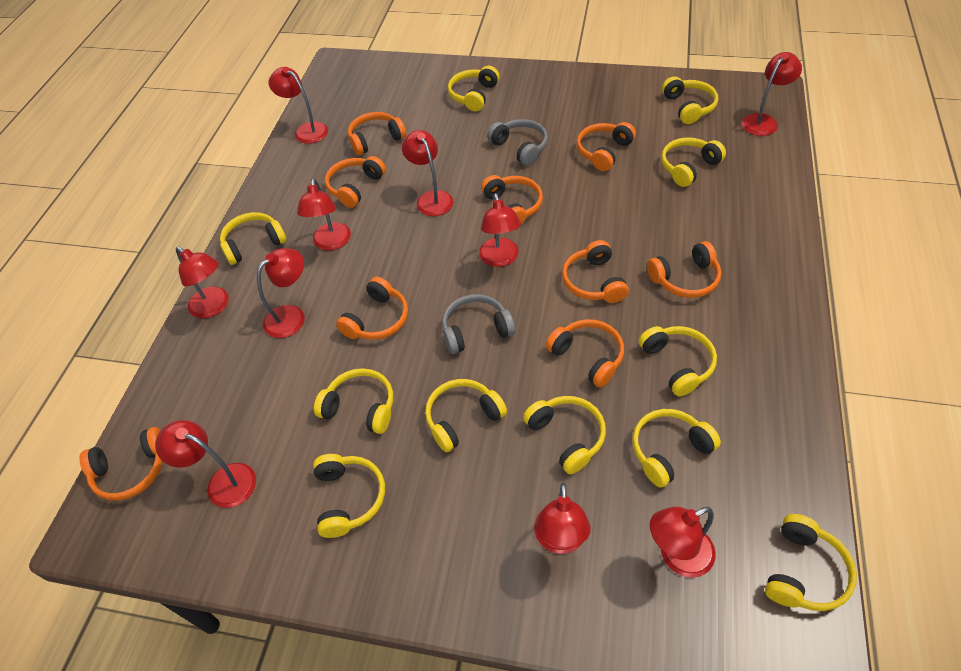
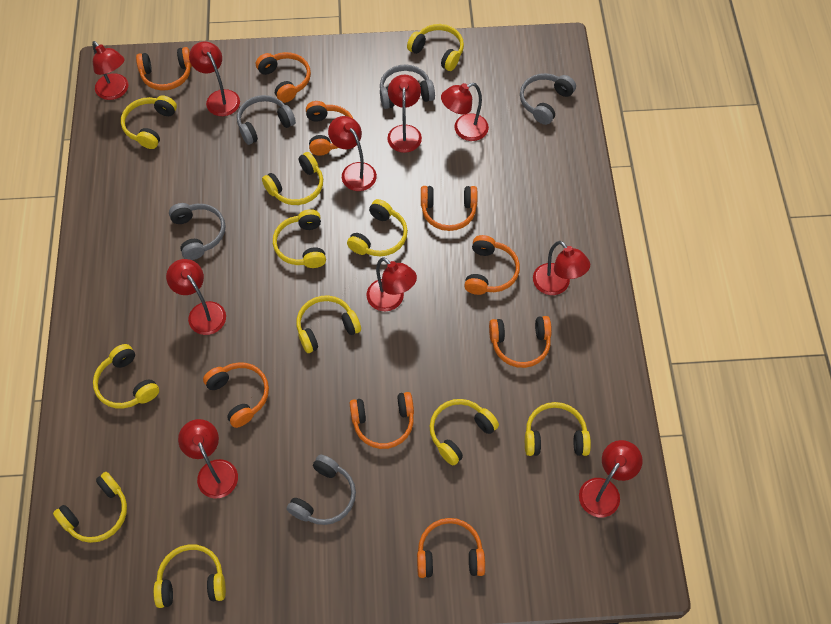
grey headphones: 2 -> 5

